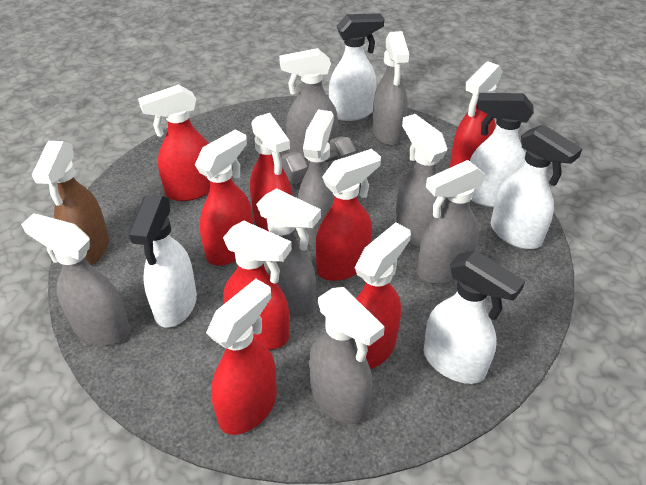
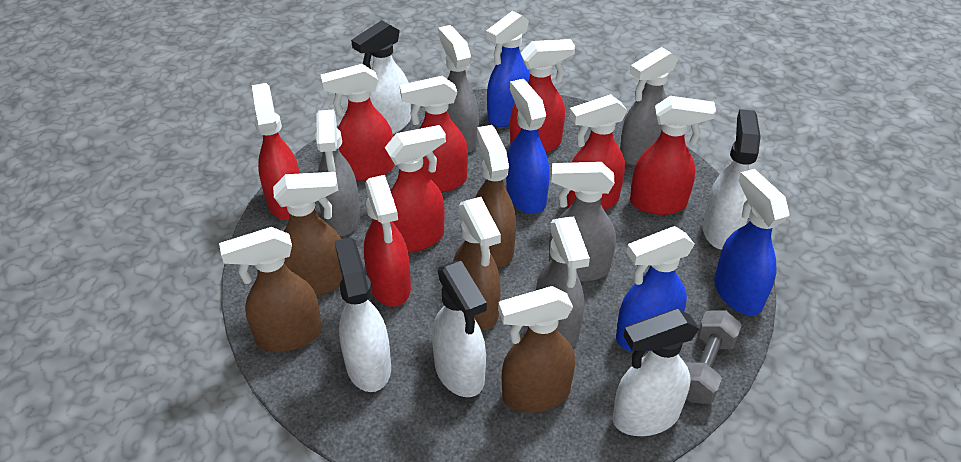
blue spray bottle: 0 -> 4
brown spray bottle: 1 -> 5
grey spray bottle: 8 -> 5

